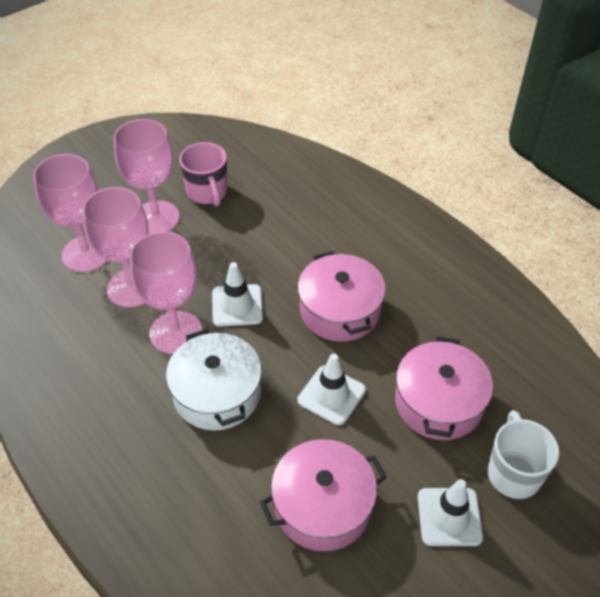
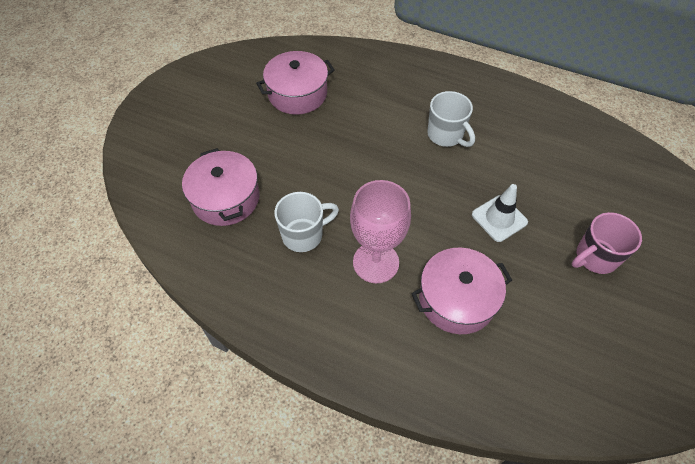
pink goblet: 4 -> 1
white mug: 1 -> 2
white pot: 1 -> 0
white traffic cone: 3 -> 1

